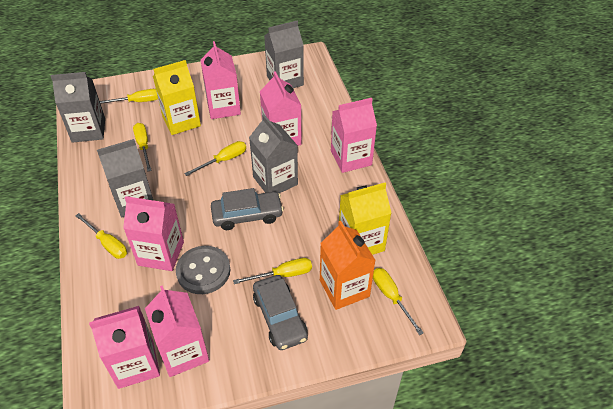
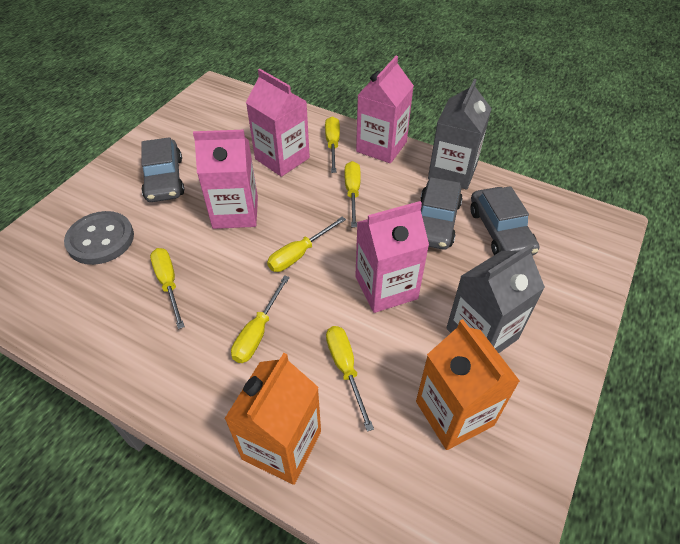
grey car: 2 -> 3
grey carton: 4 -> 2
orange carton: 1 -> 2
pink carton: 6 -> 4
yellow carton: 2 -> 0

